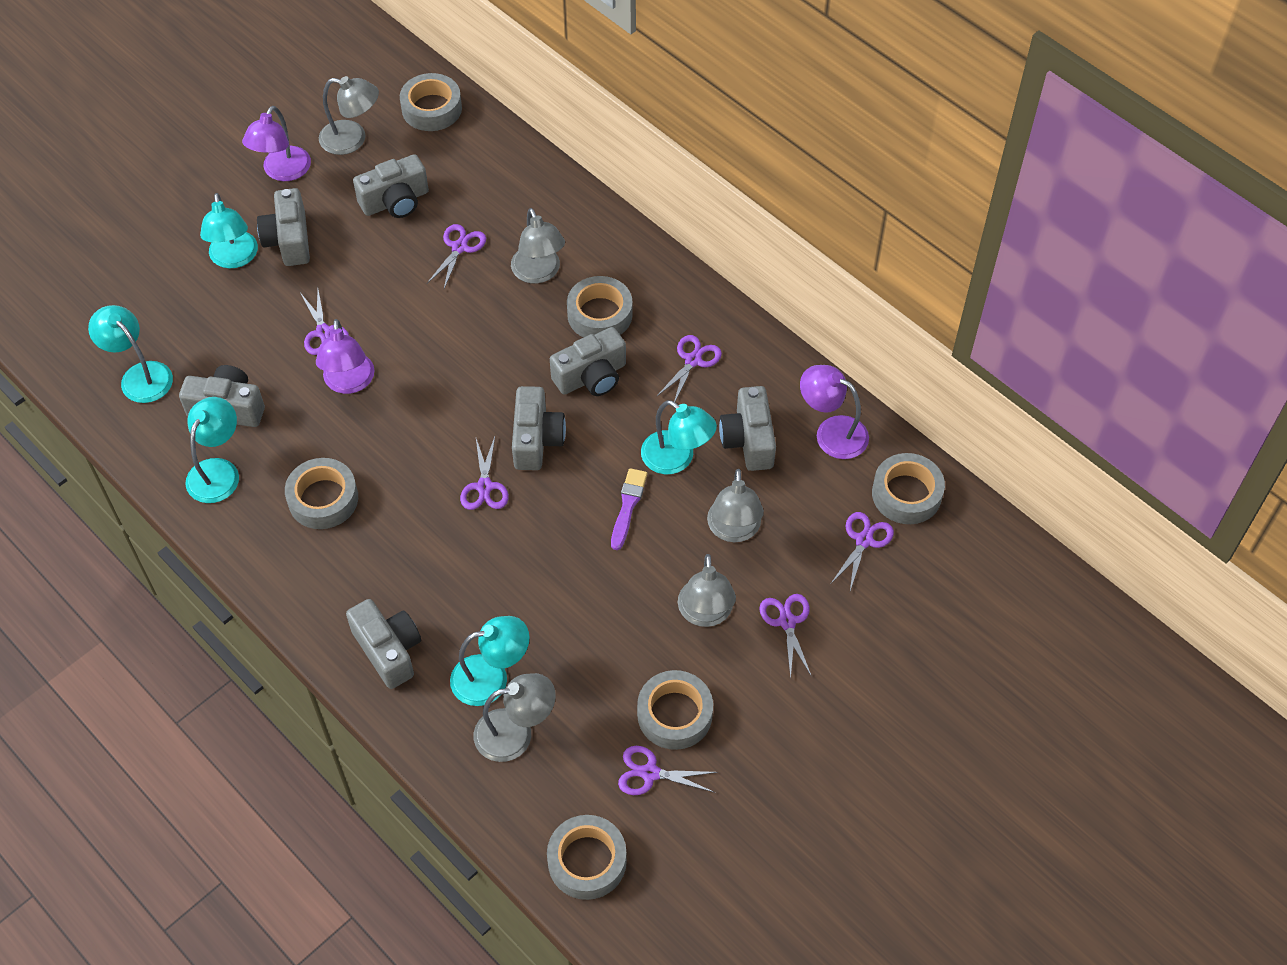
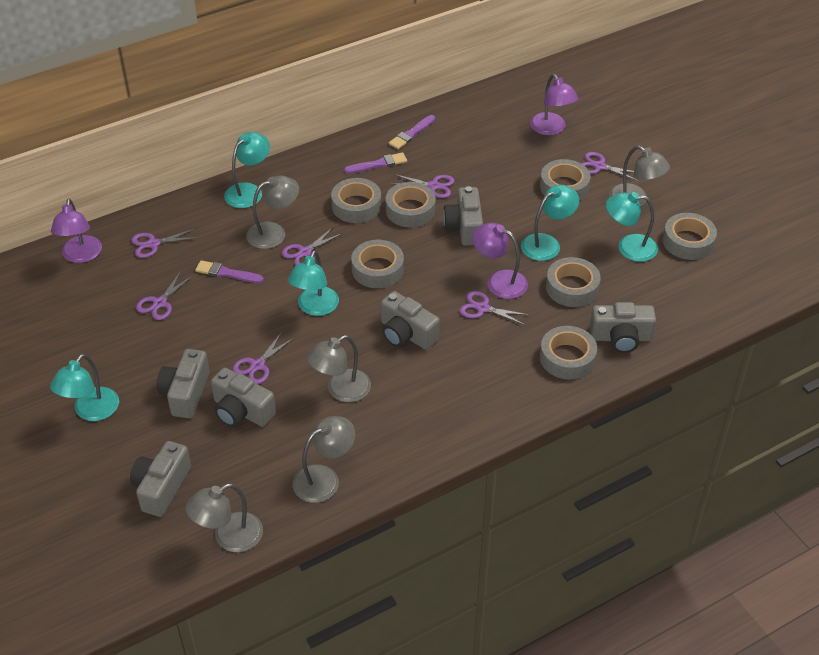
grey camera: 7 -> 6
grey tape: 6 -> 7
purple brush: 1 -> 3

